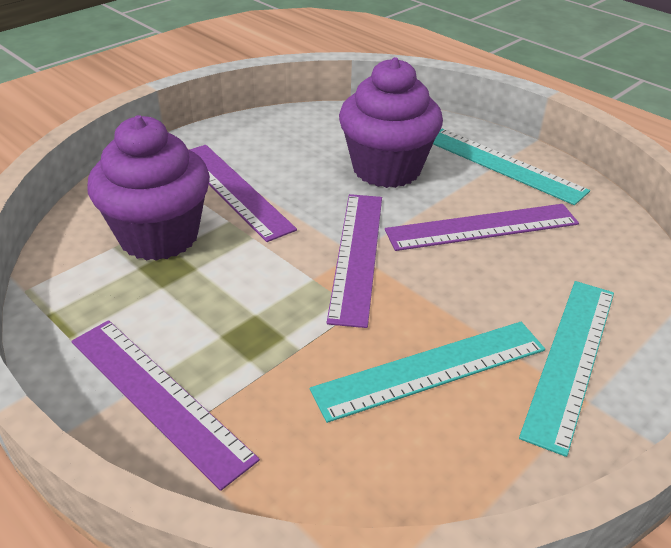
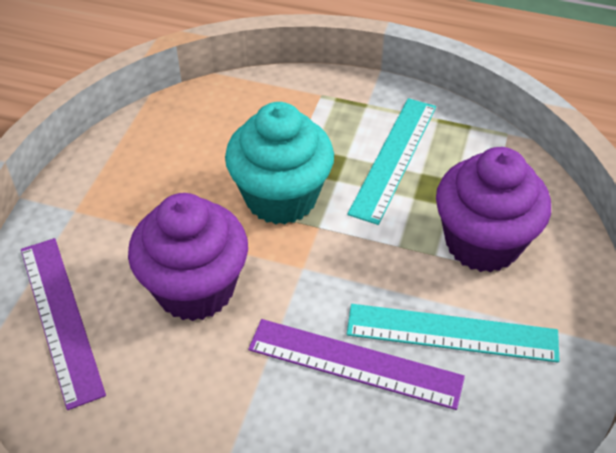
purple ruler: 4 -> 2
turquoise cupcake: 0 -> 1
turquoise ruler: 3 -> 2

